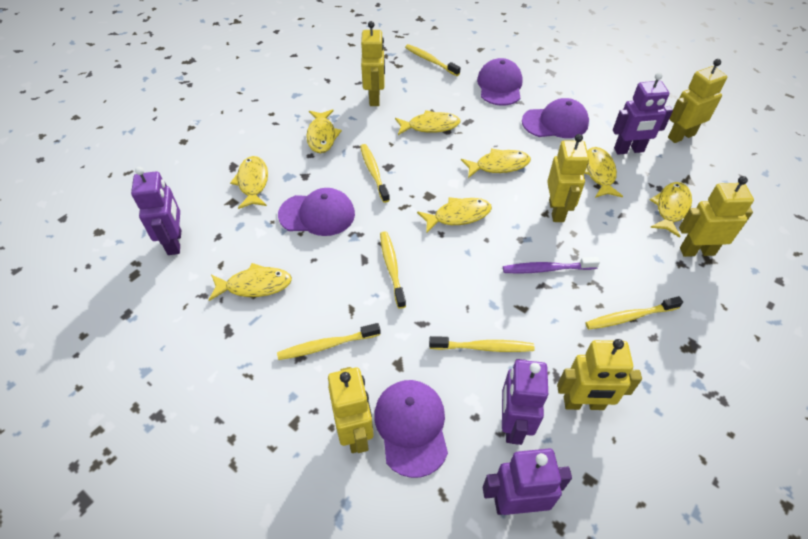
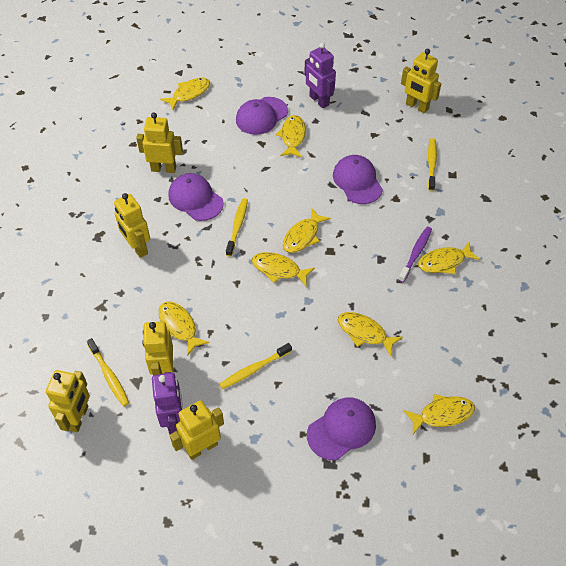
purple robot: 4 -> 2
yellow toothbrush: 6 -> 4

